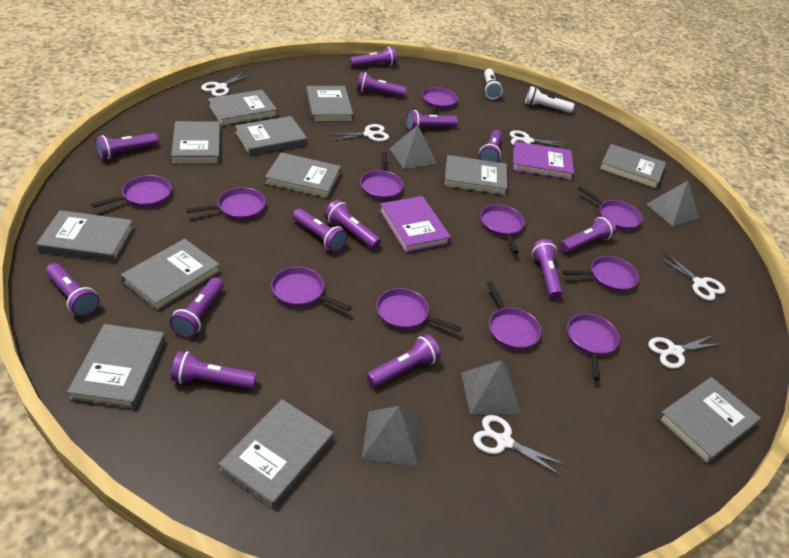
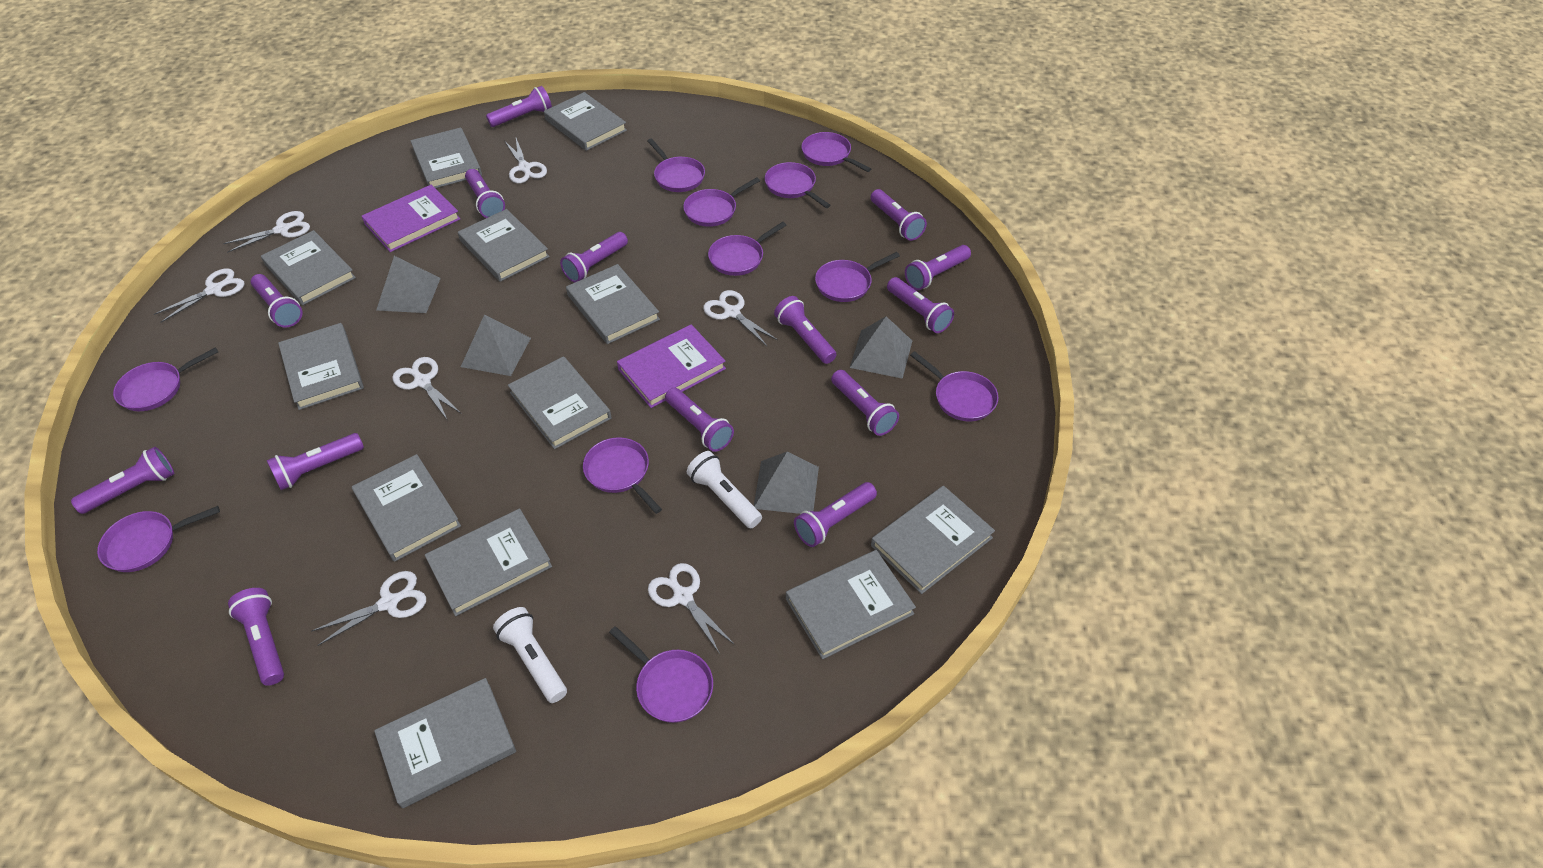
purple flashlight: 13 -> 14
white scissors: 6 -> 7

